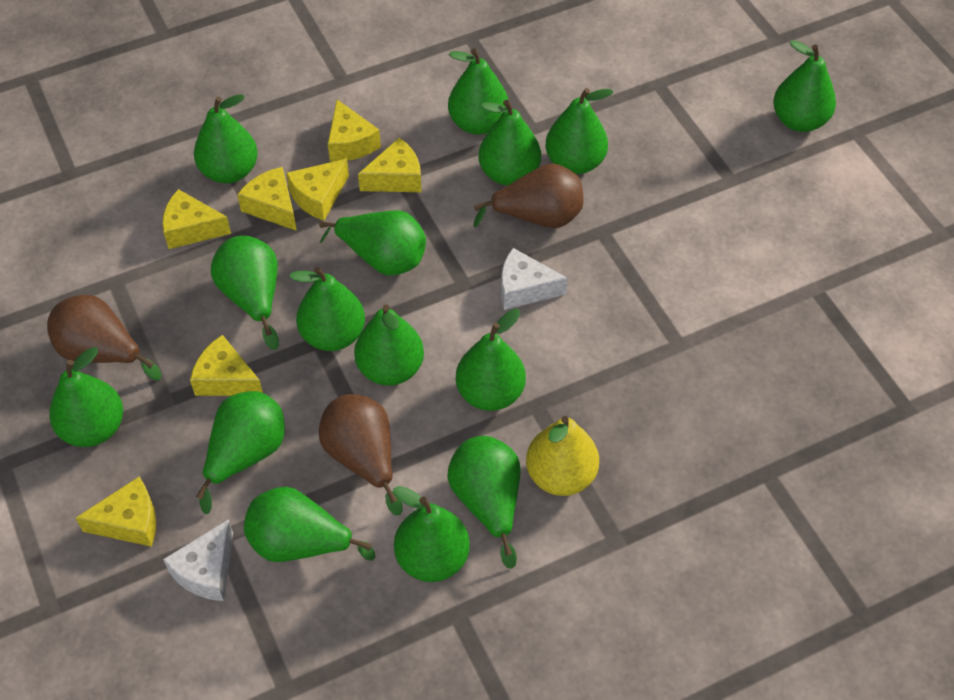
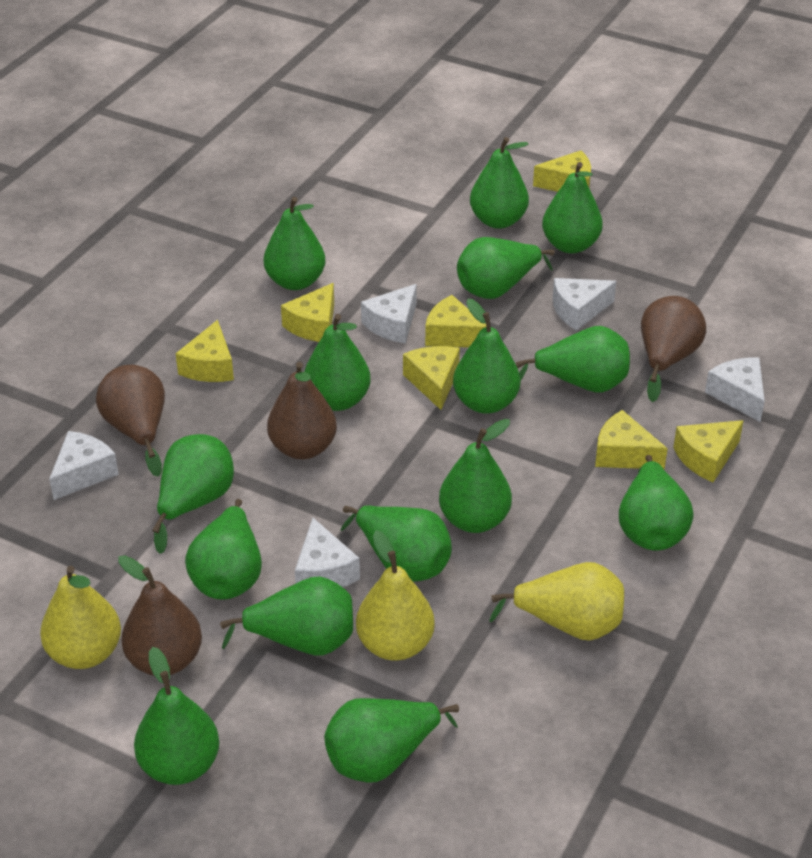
brown pear: 3 -> 4
white cheese: 2 -> 5
yellow pear: 1 -> 3

